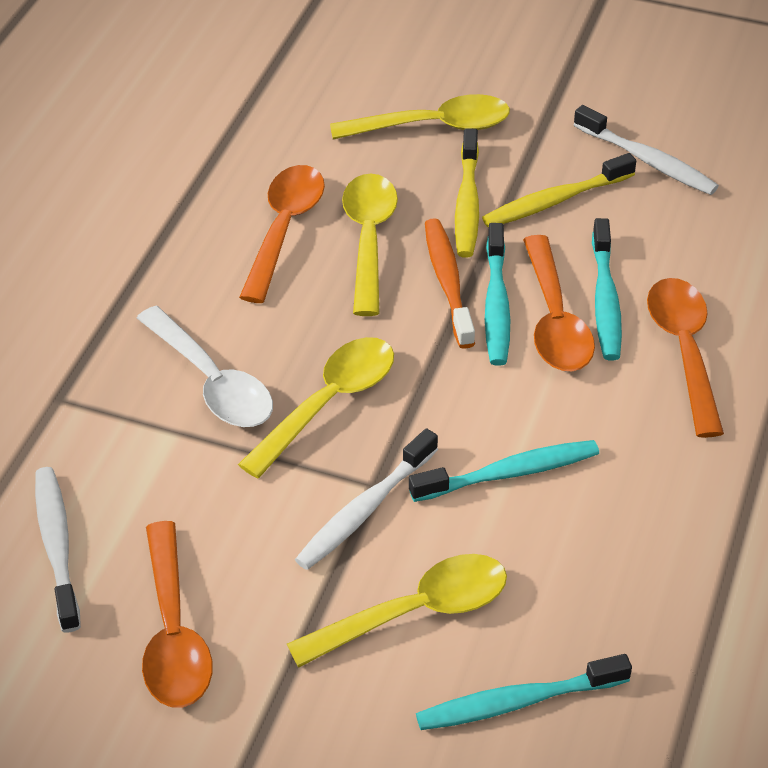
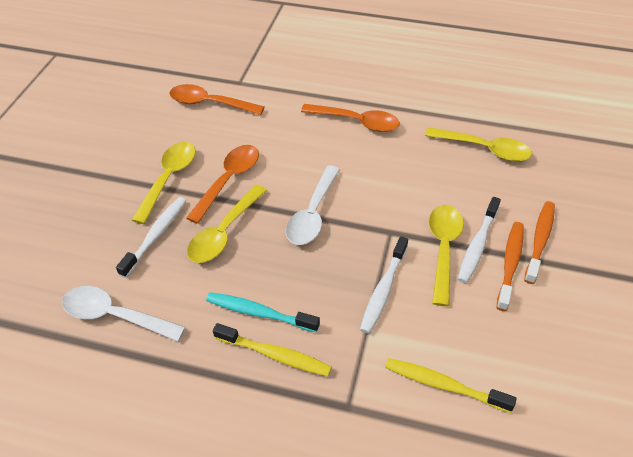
orange spoon: 4 -> 3
orange toothbrush: 1 -> 2
turquoise toothbrush: 4 -> 1
white spoon: 1 -> 2

